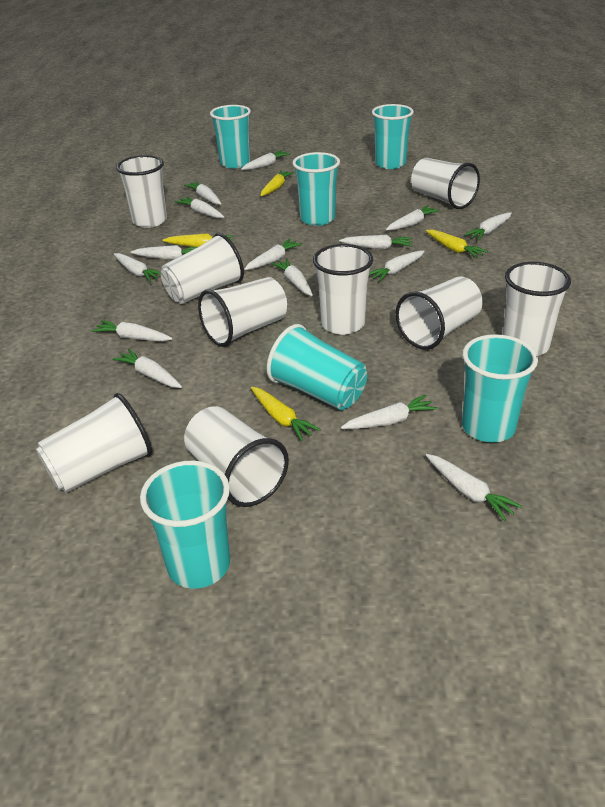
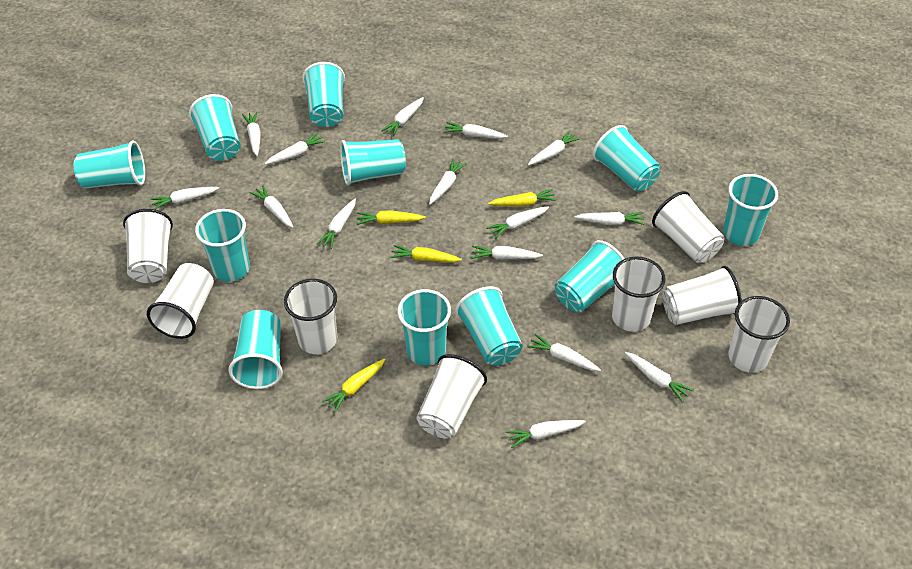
turquoise cup: 6 -> 11
white cup: 9 -> 8

